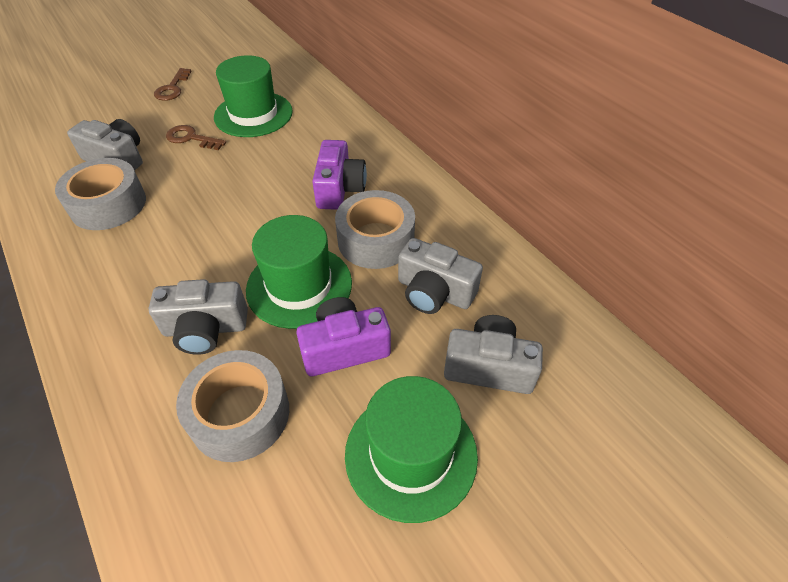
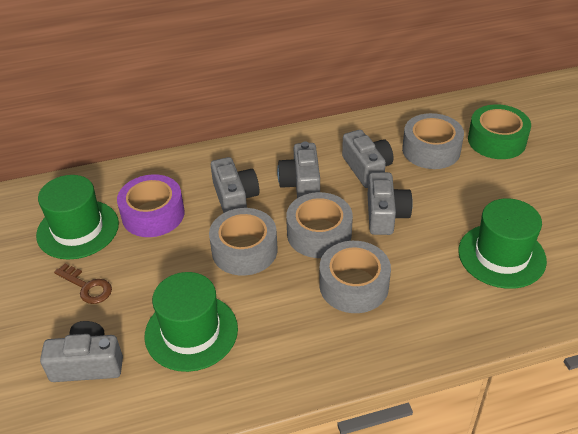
brown key: 2 -> 1
green tape: 0 -> 1
grey camera: 4 -> 5
grey tape: 3 -> 4
purple camera: 2 -> 0
purple tape: 0 -> 1

